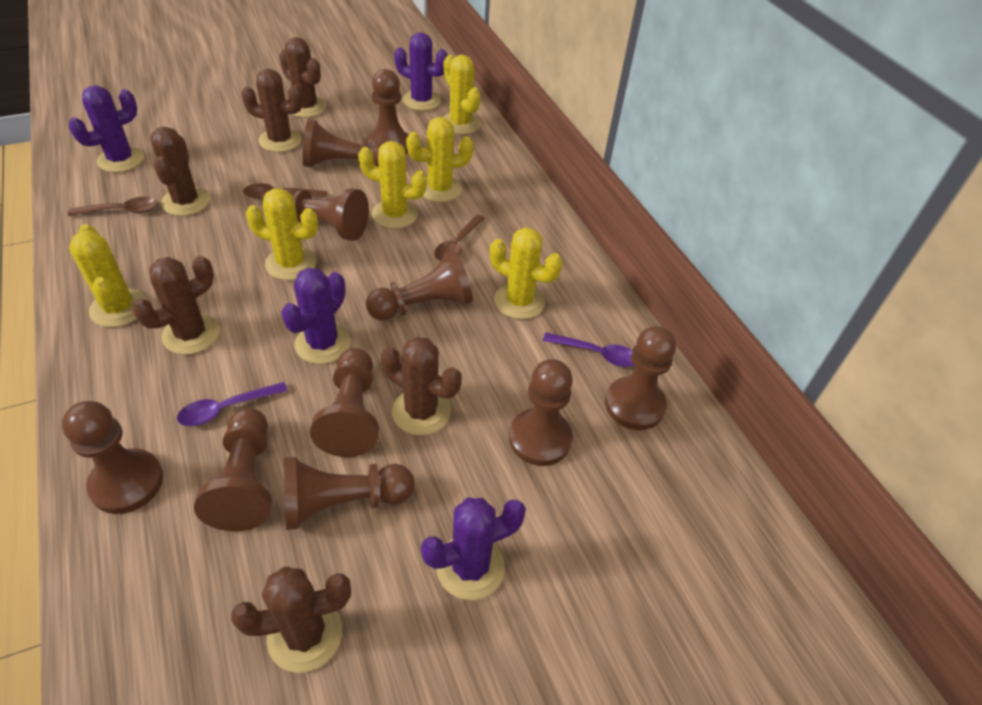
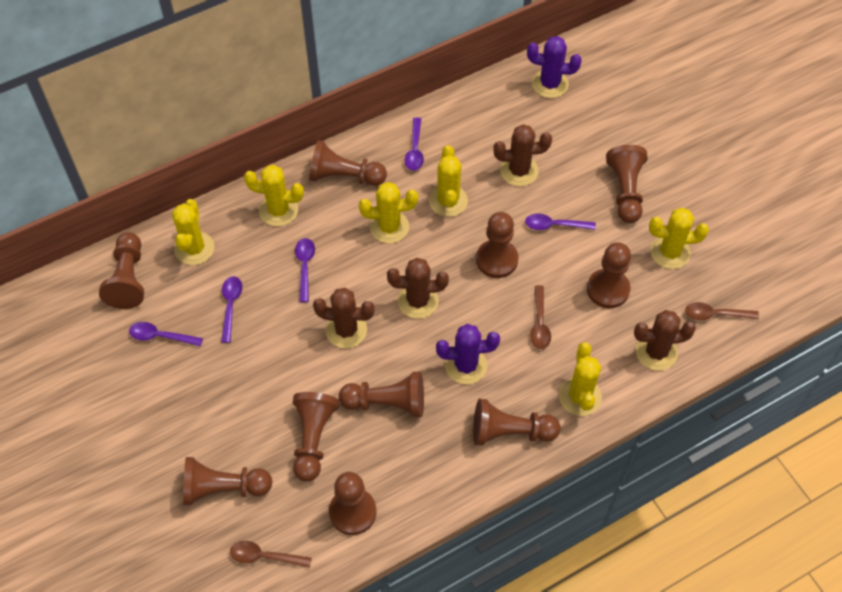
brown cactus: 6 -> 4
purple cactus: 4 -> 2
purple spoon: 2 -> 5

